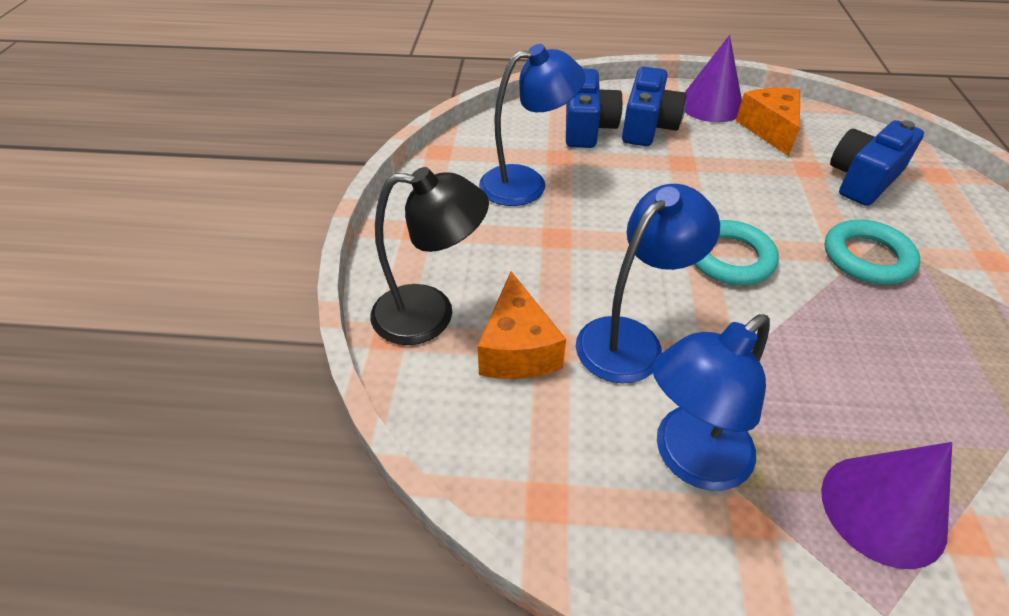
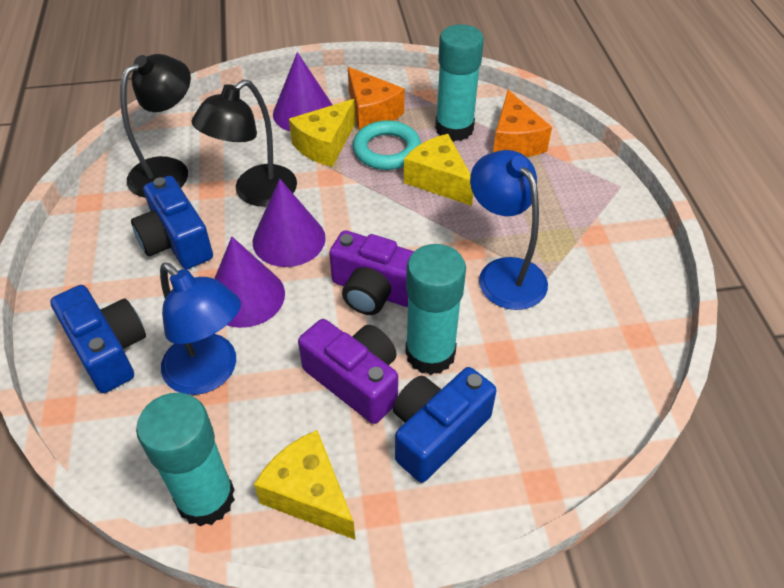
black lamp: 1 -> 2
blue lamp: 3 -> 2
purple camera: 0 -> 2
purple cone: 2 -> 3
turquoise glue stick: 0 -> 3
turquoise ring: 2 -> 1
yellow cheese: 0 -> 3

